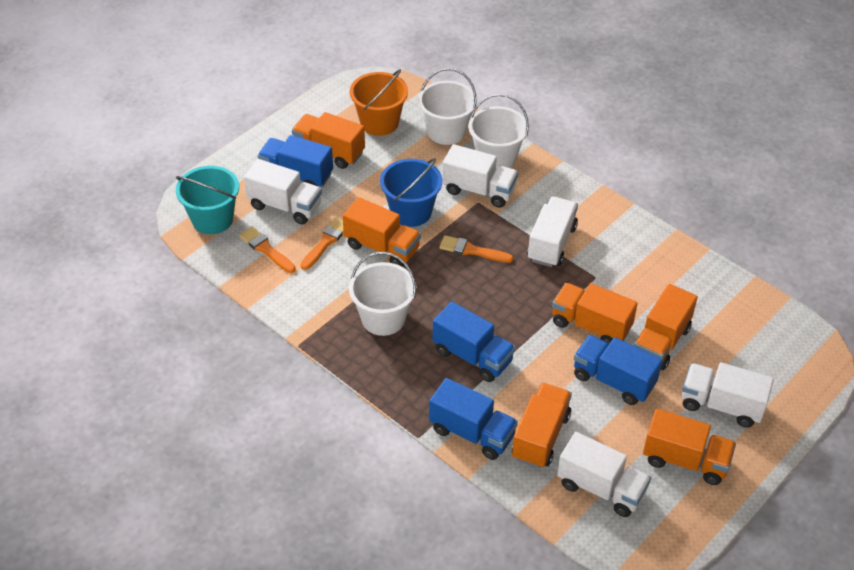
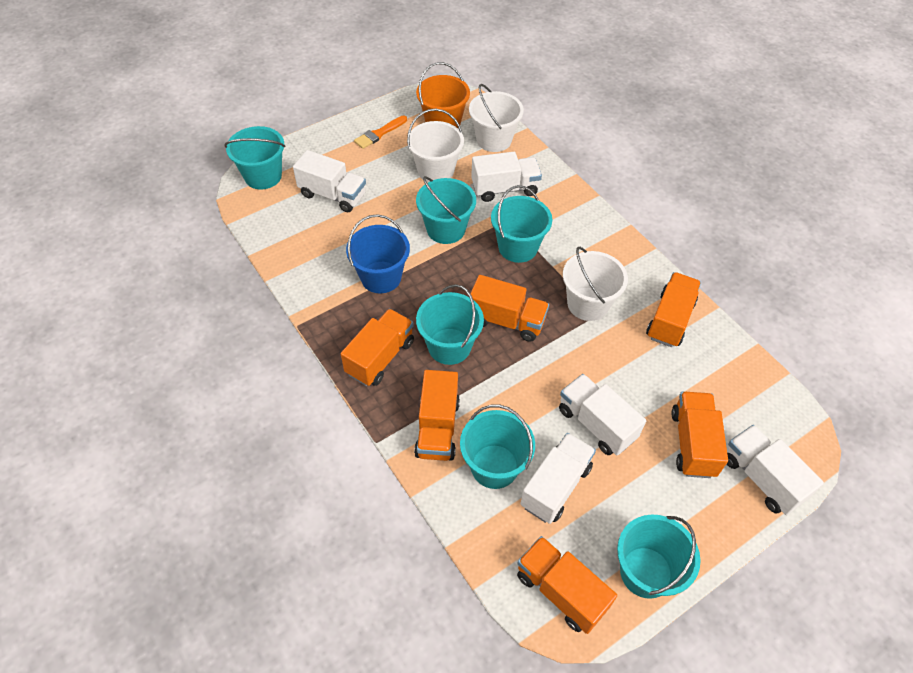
blue truck: 4 -> 0
orange brush: 3 -> 1
turquoise bucket: 1 -> 6

